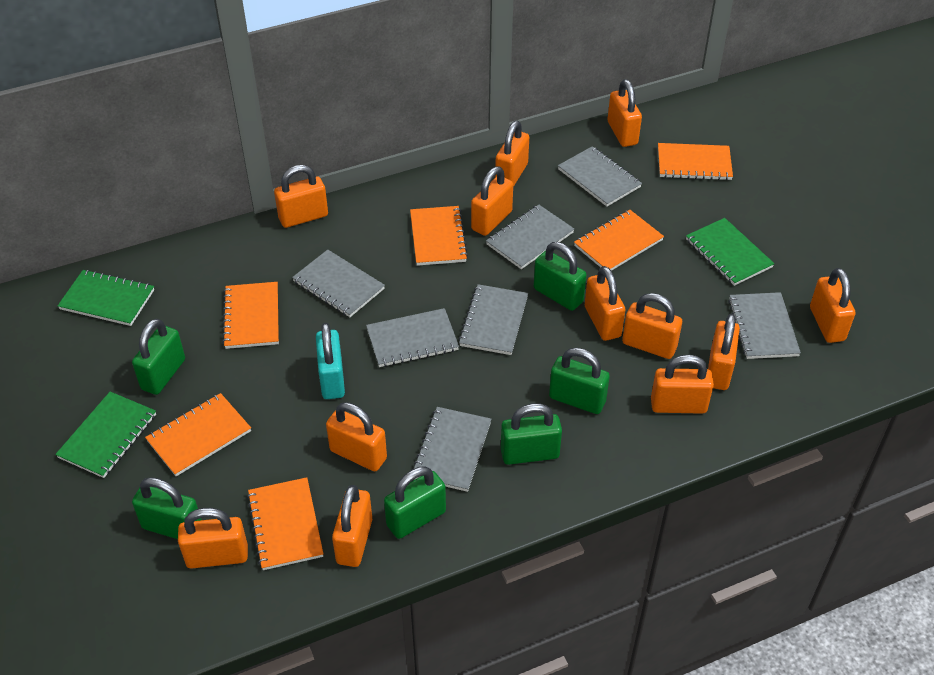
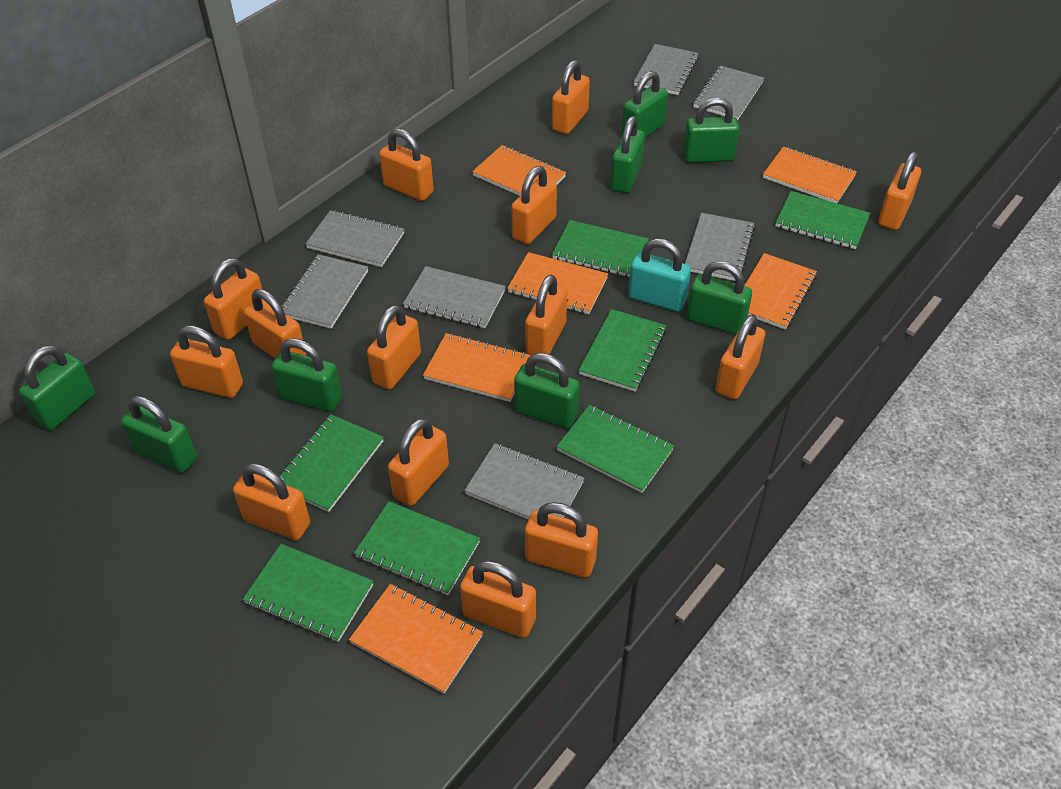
green notebook: 3 -> 7
green padlock: 6 -> 8
orange padlock: 12 -> 14

